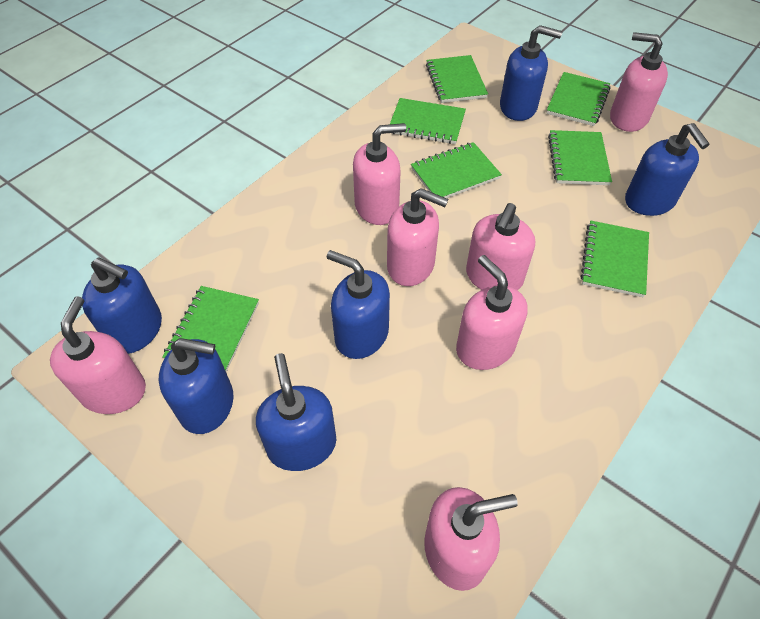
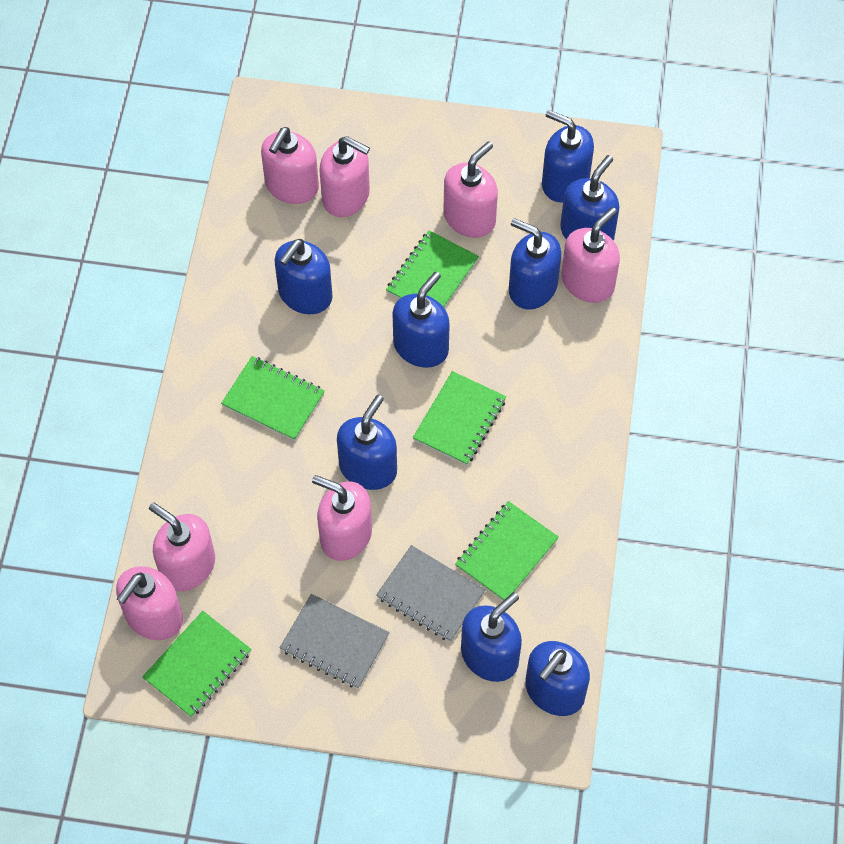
blue soap dispenser: 6 -> 8
green notebook: 7 -> 5
grey notebook: 0 -> 2

